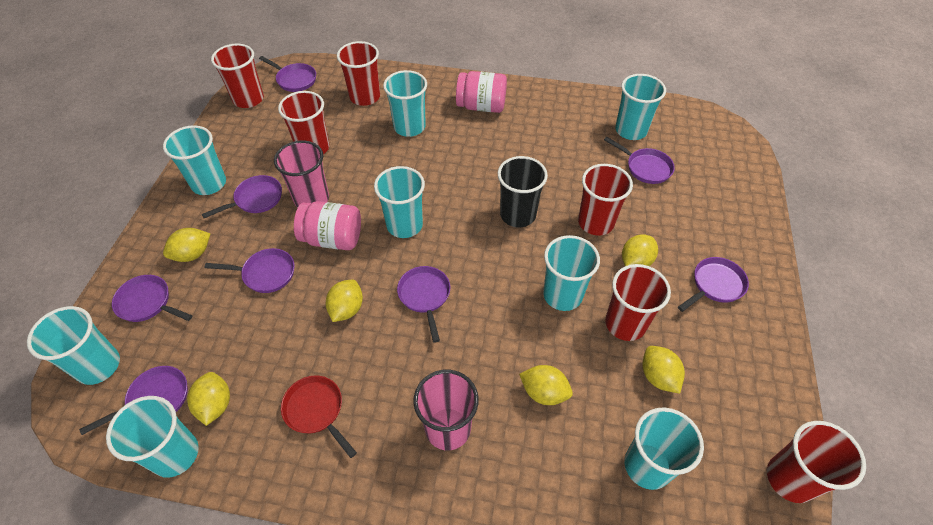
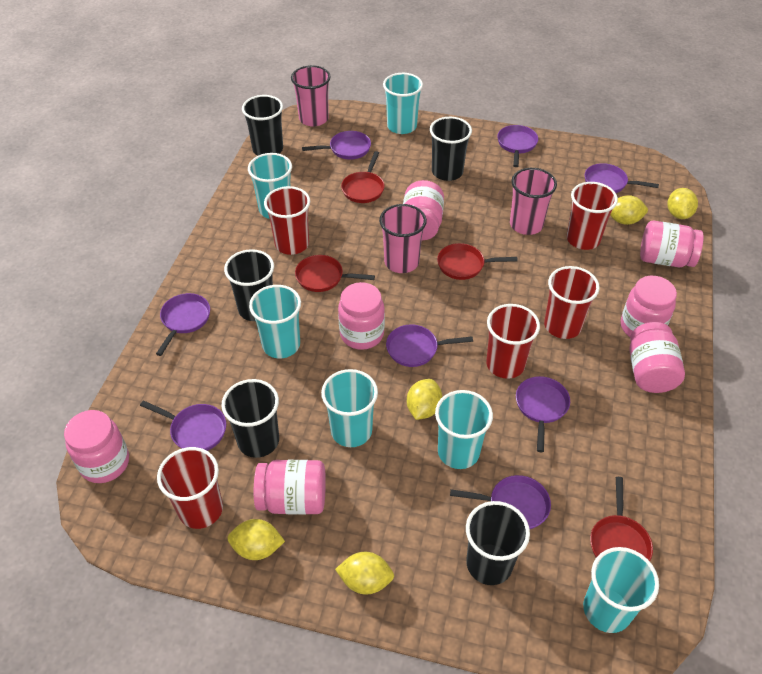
black cup: 1 -> 5
pink cup: 2 -> 3
pink jar: 2 -> 7
red cup: 6 -> 5
red pan: 1 -> 4
turquoise cup: 8 -> 6
yellow lemon: 6 -> 5

